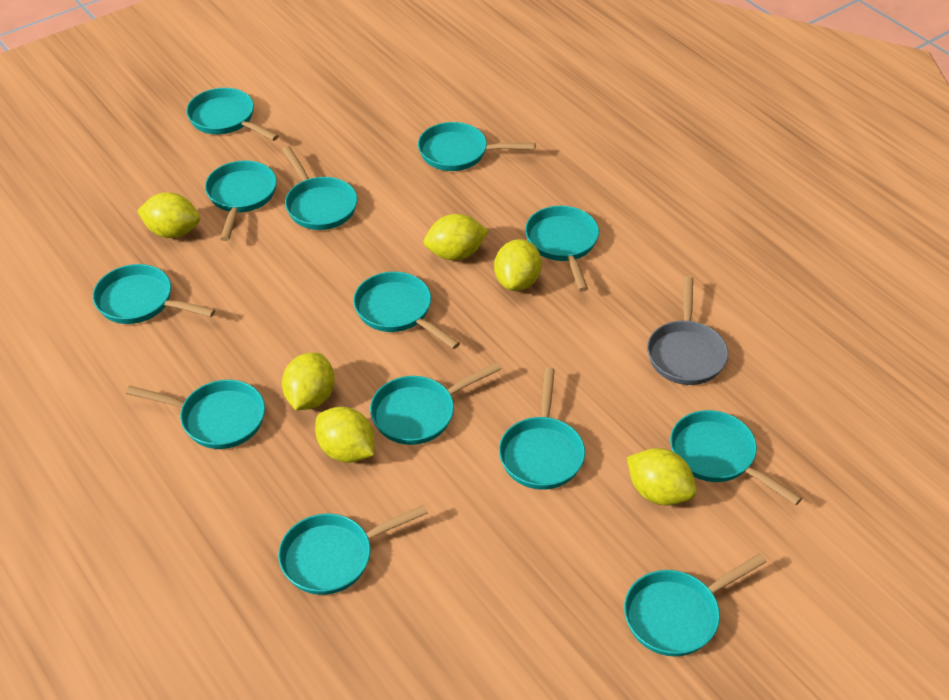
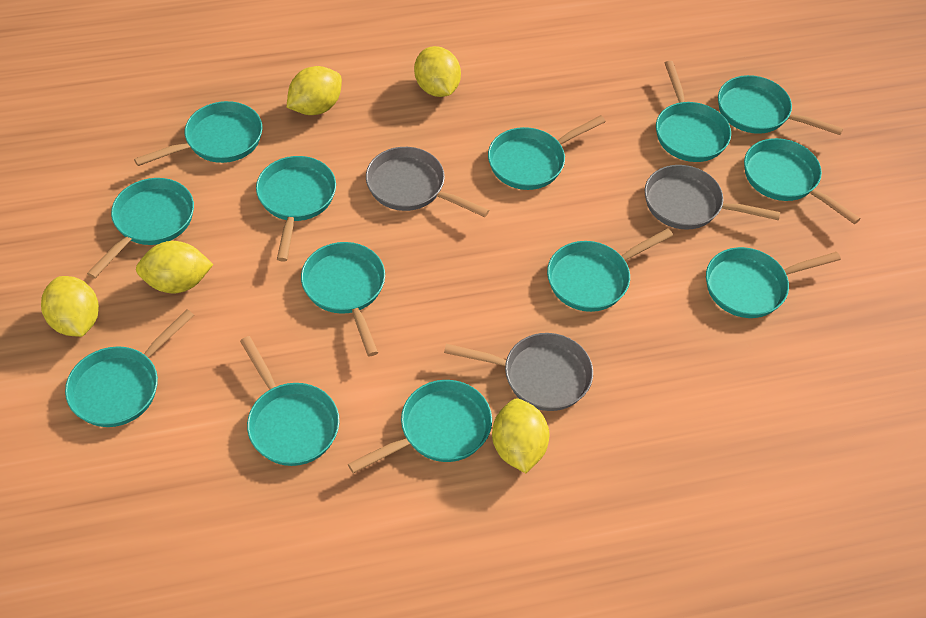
grey pan: 1 -> 3
yellow lemon: 6 -> 5

